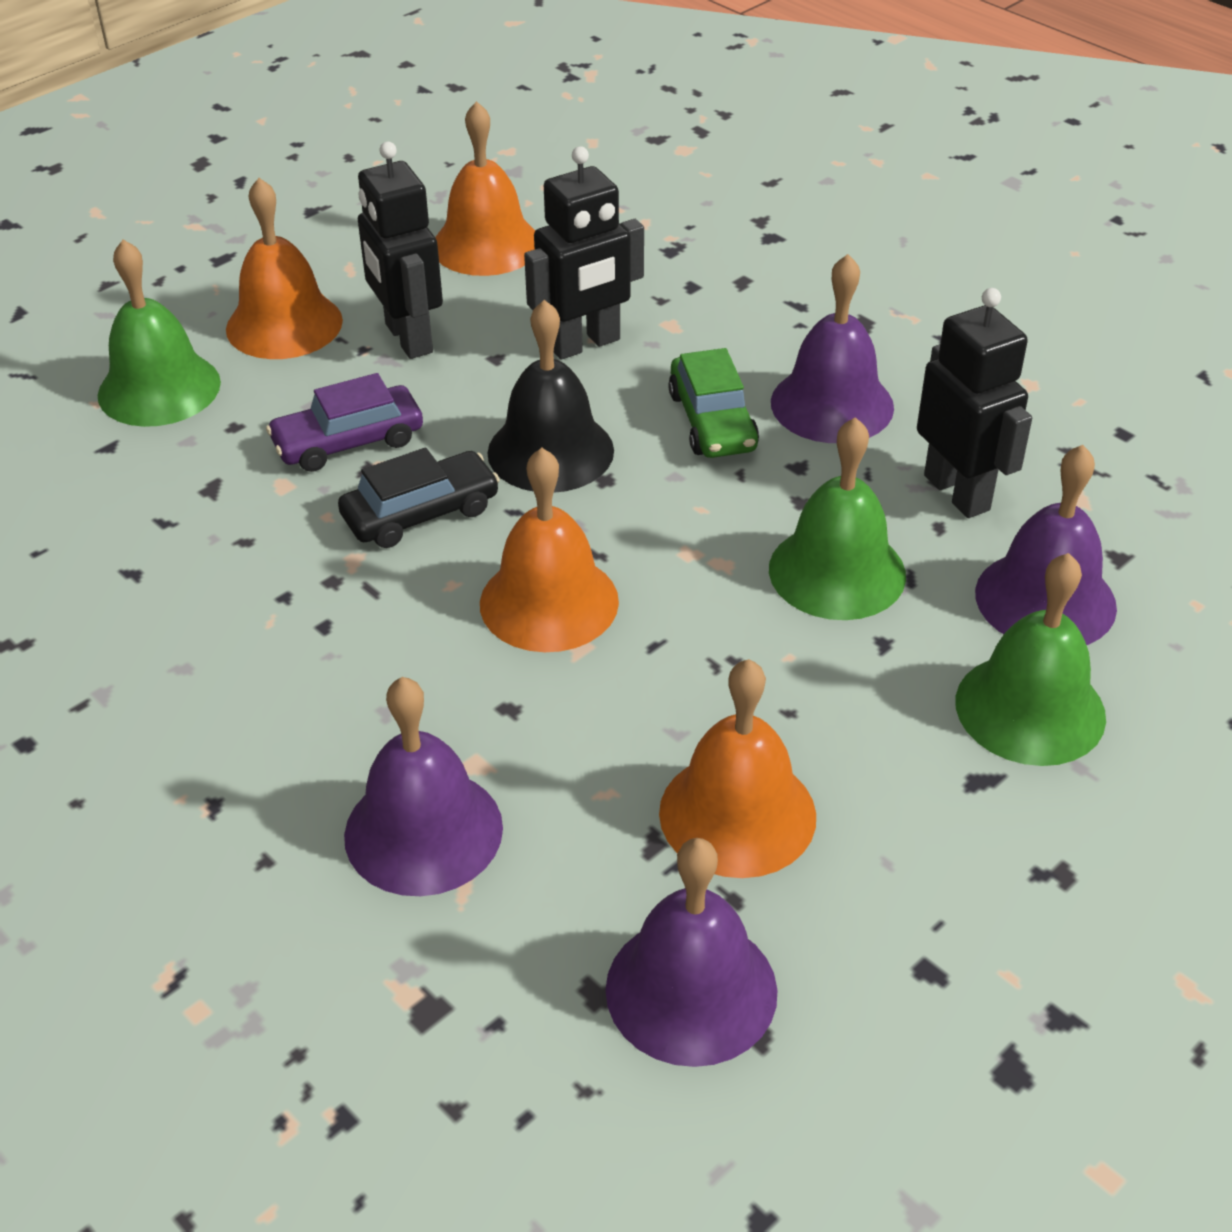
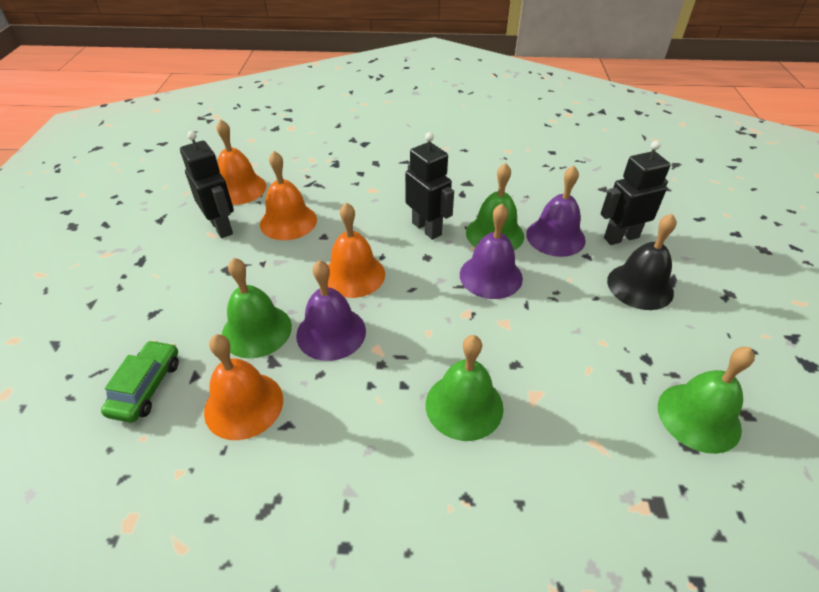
black car: 1 -> 0
green bell: 3 -> 4
purple bell: 4 -> 3
purple car: 1 -> 0

